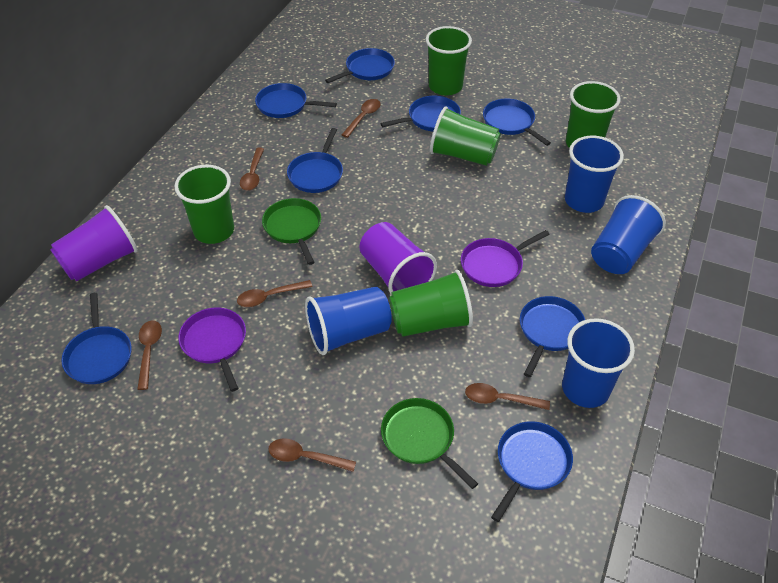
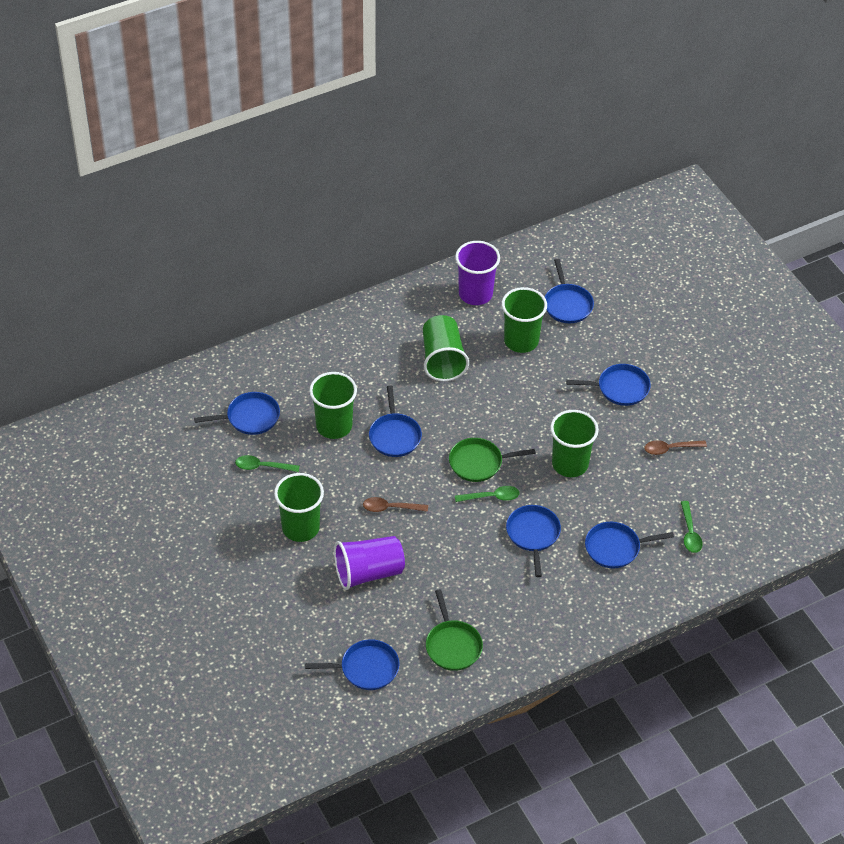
blue cup: 4 -> 0
blue pan: 8 -> 7
brown spoon: 6 -> 2
green spoon: 0 -> 3
purple pan: 2 -> 0

